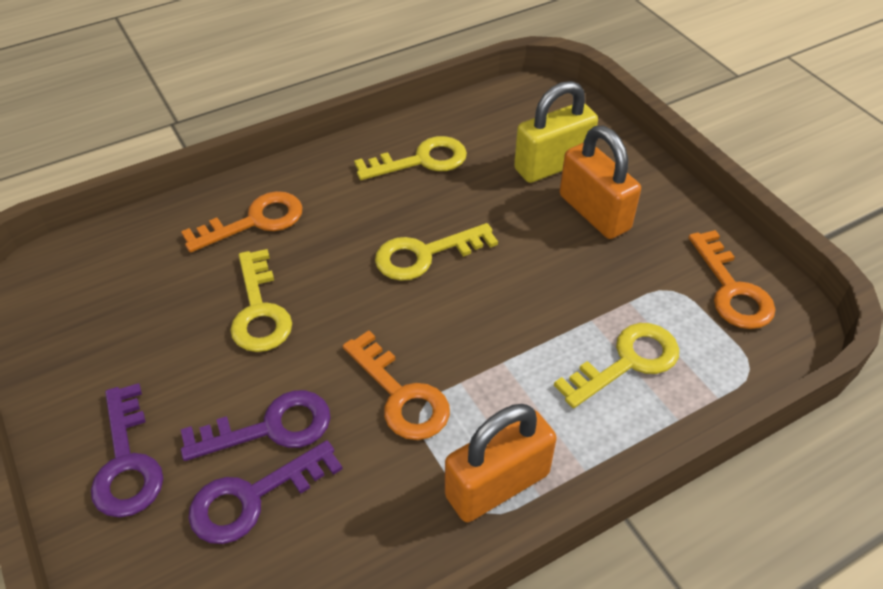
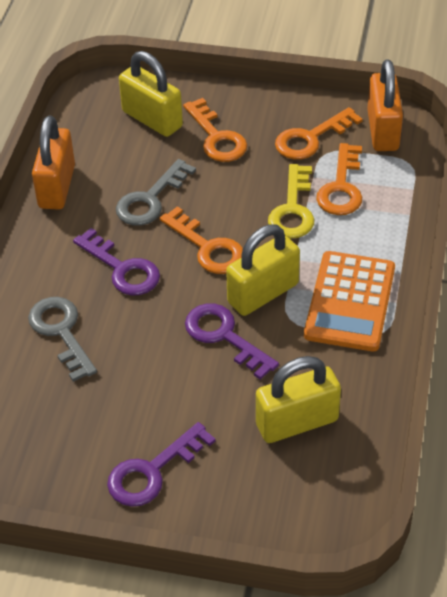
grey key: 0 -> 2
orange calculator: 0 -> 1
orange key: 3 -> 4
yellow key: 4 -> 1
yellow padlock: 1 -> 3

